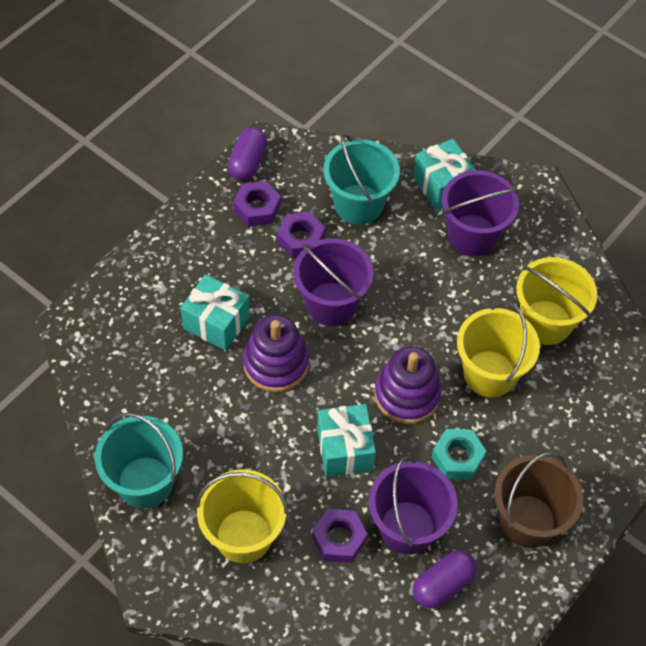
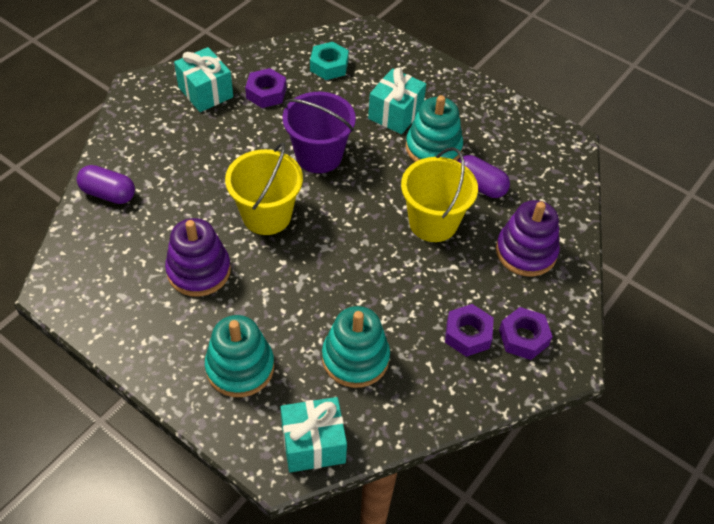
brown bucket: 1 -> 0
purple bucket: 3 -> 1
turquoise bucket: 2 -> 0
turquoise stacking toy: 0 -> 3
yellow bucket: 3 -> 2

